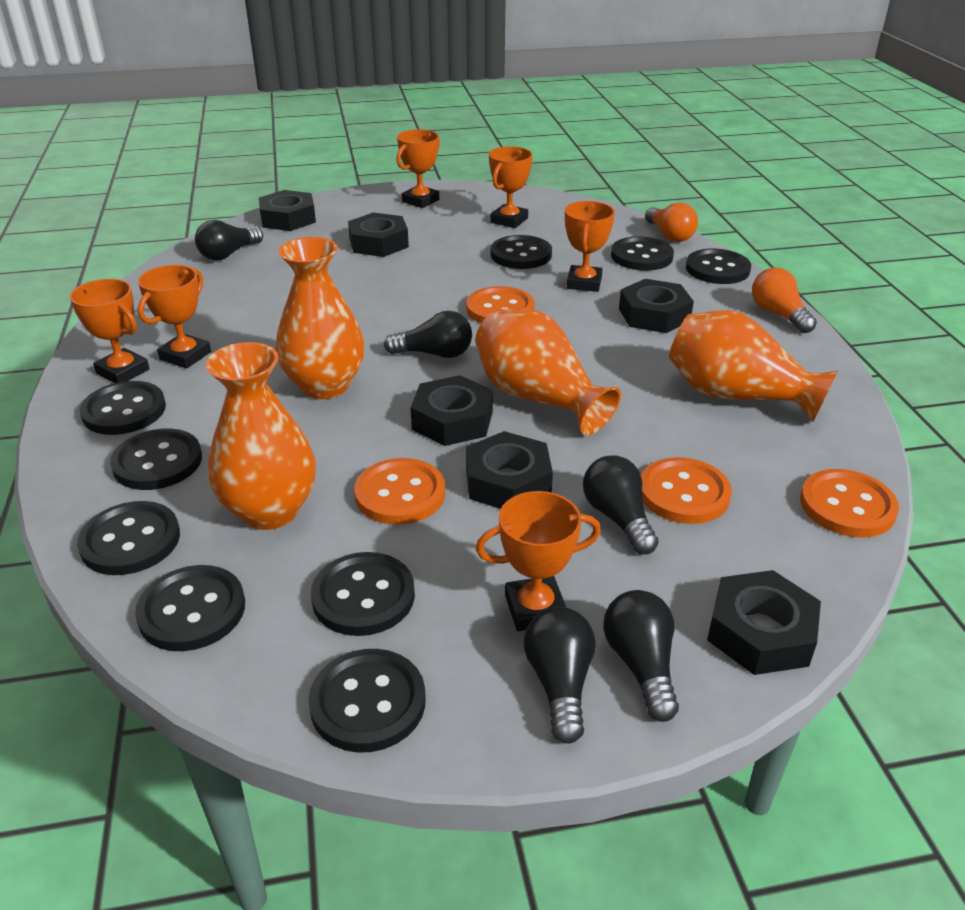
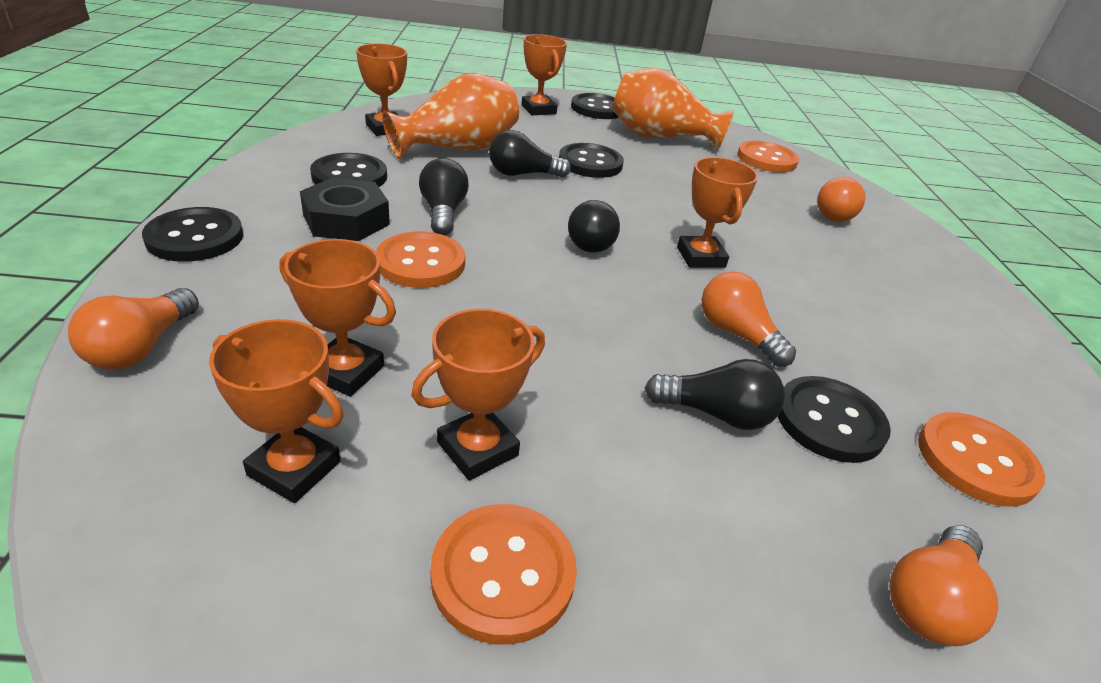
black button: 9 -> 5
black light bulb: 5 -> 4
black nut: 6 -> 1
orange light bulb: 2 -> 4
orange vase: 4 -> 2

